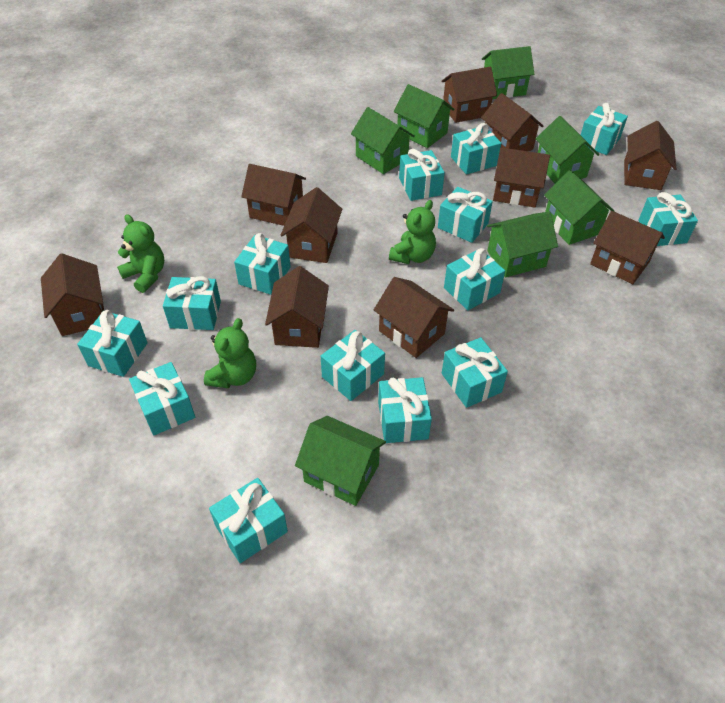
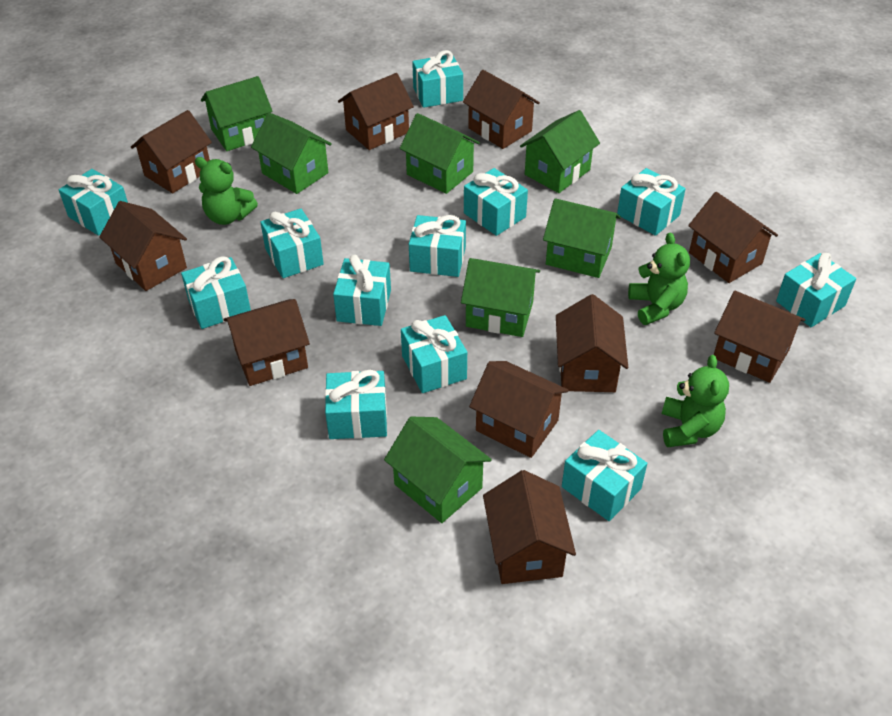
turquoise gift: 14 -> 12

